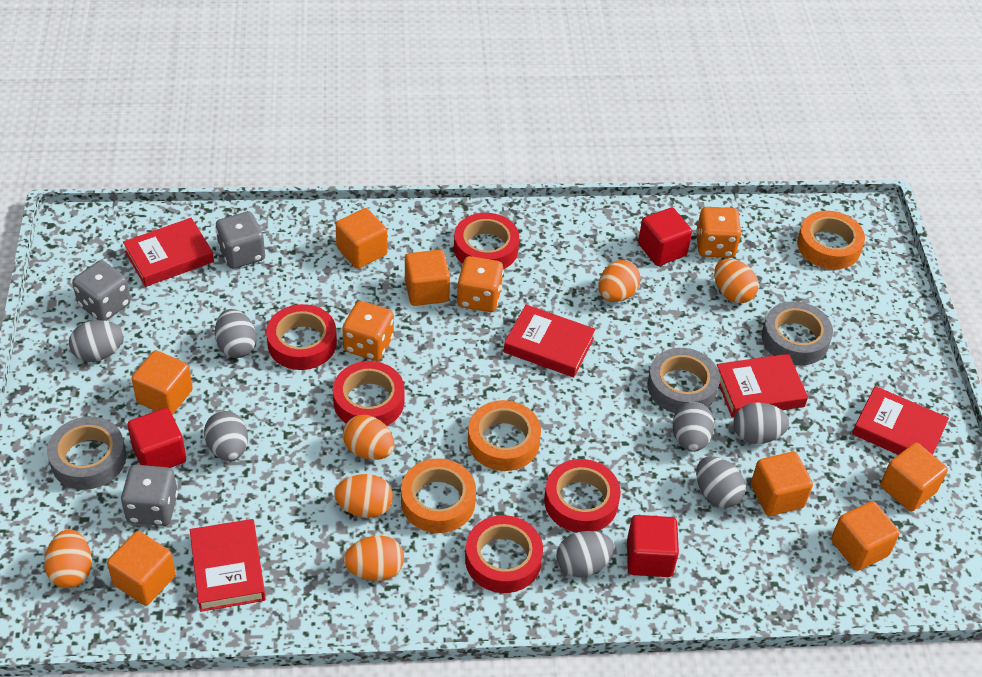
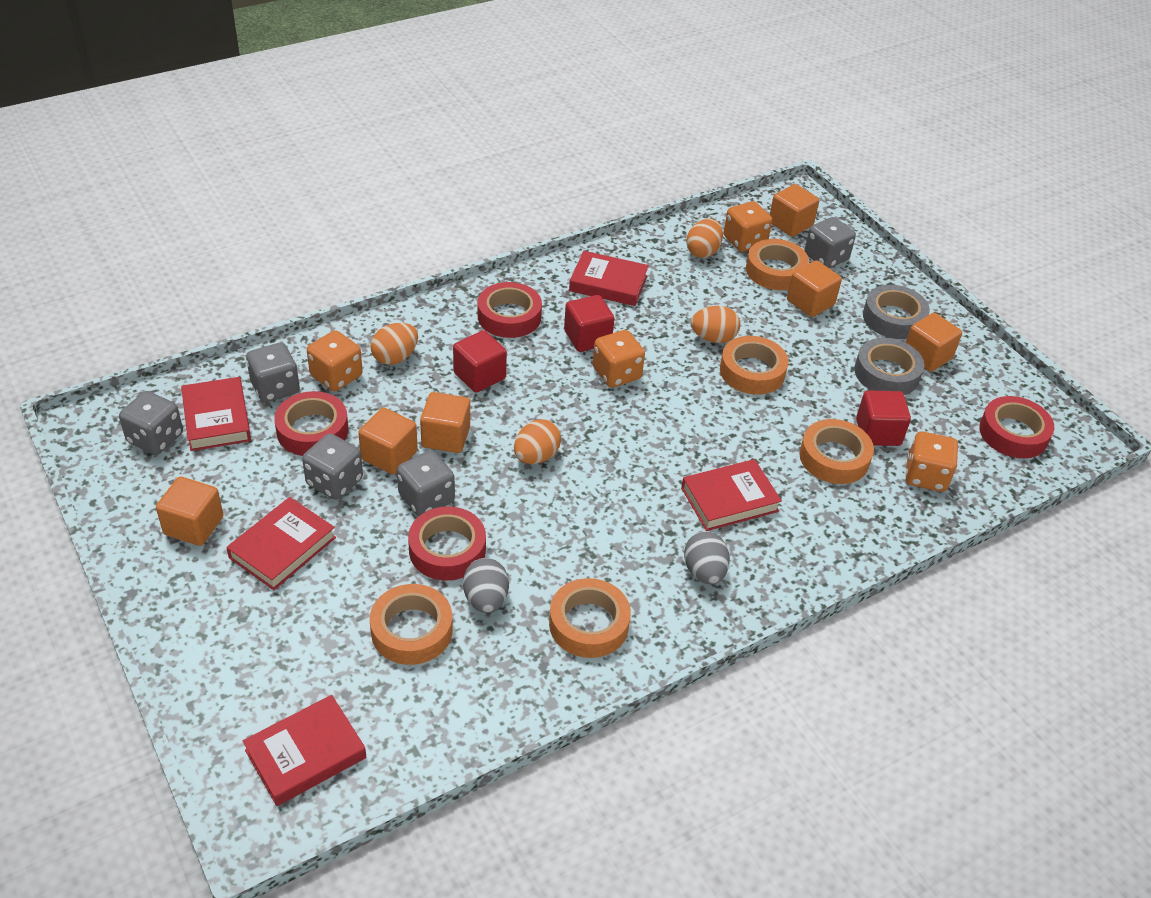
grey dice: 3 -> 5
grey egg: 7 -> 2
grey tape: 3 -> 2
orange cube: 7 -> 6
orange dice: 3 -> 4
orange egg: 6 -> 4
orange tape: 3 -> 5
red tape: 5 -> 4

